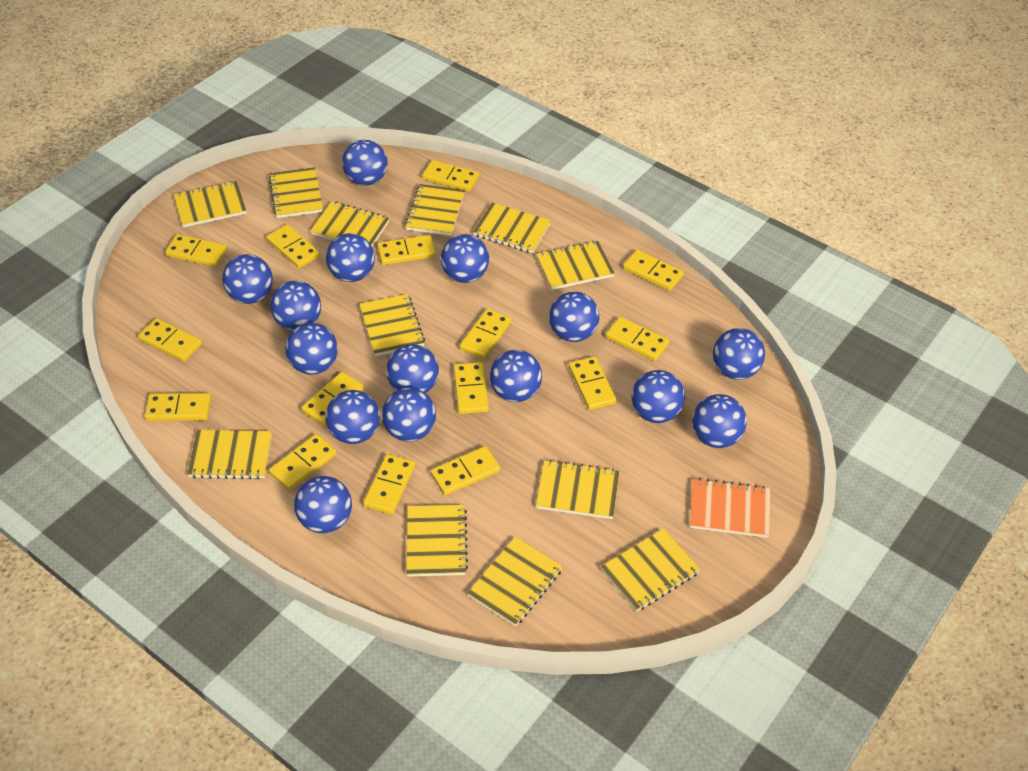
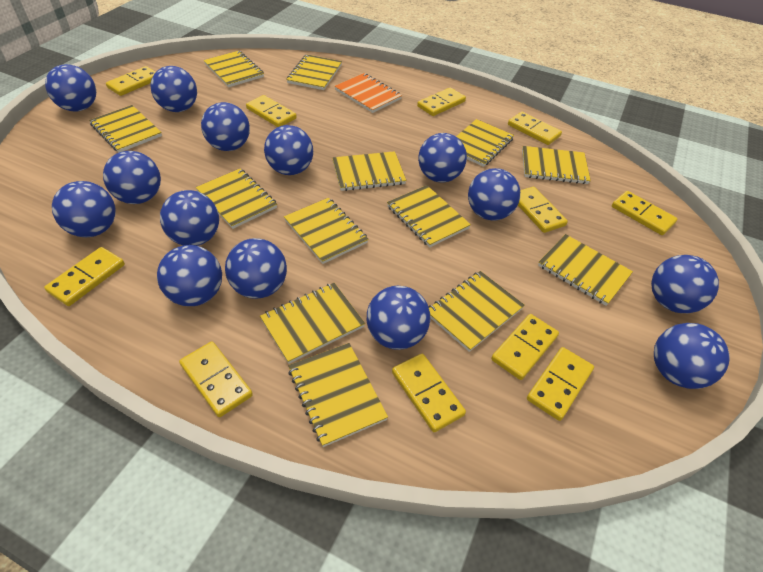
blue ball: 15 -> 14
yellow domino: 15 -> 11
yellow notebook: 12 -> 13

